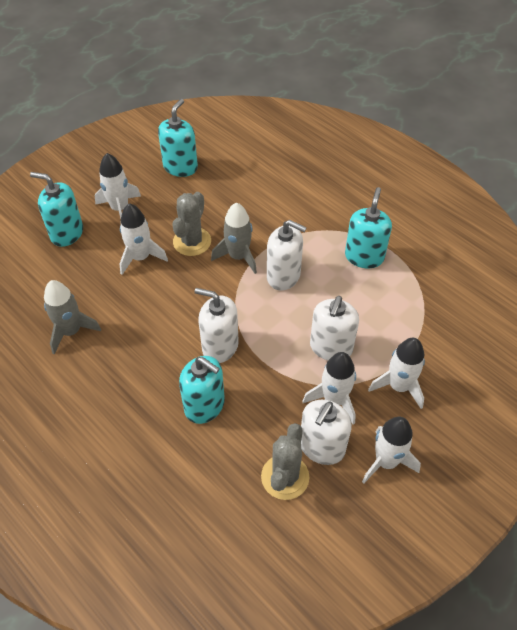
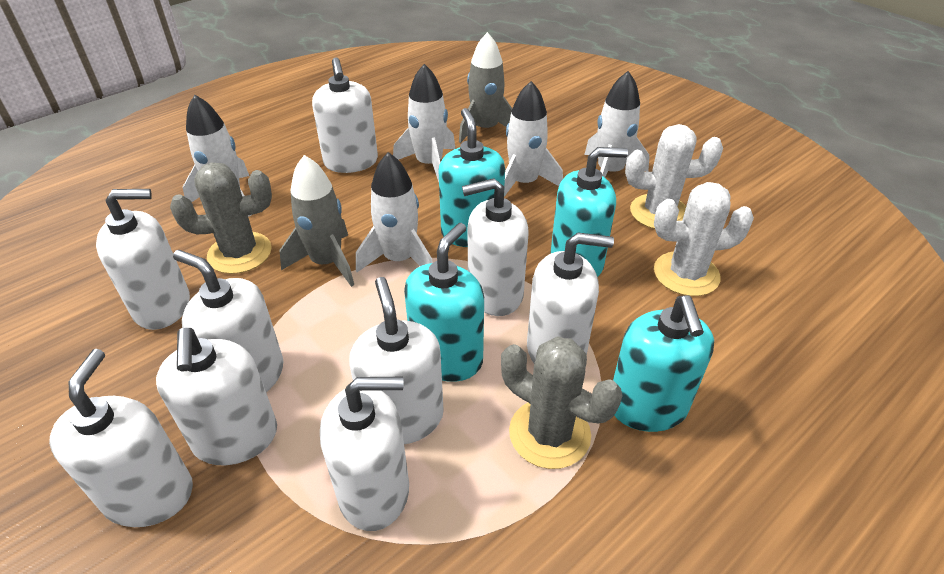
white cactus: 0 -> 2
white soap dispenser: 4 -> 9

